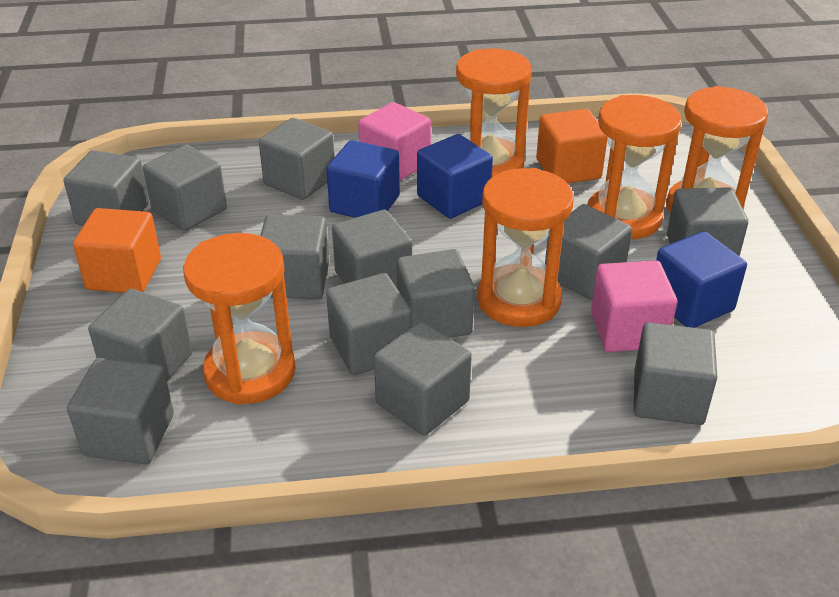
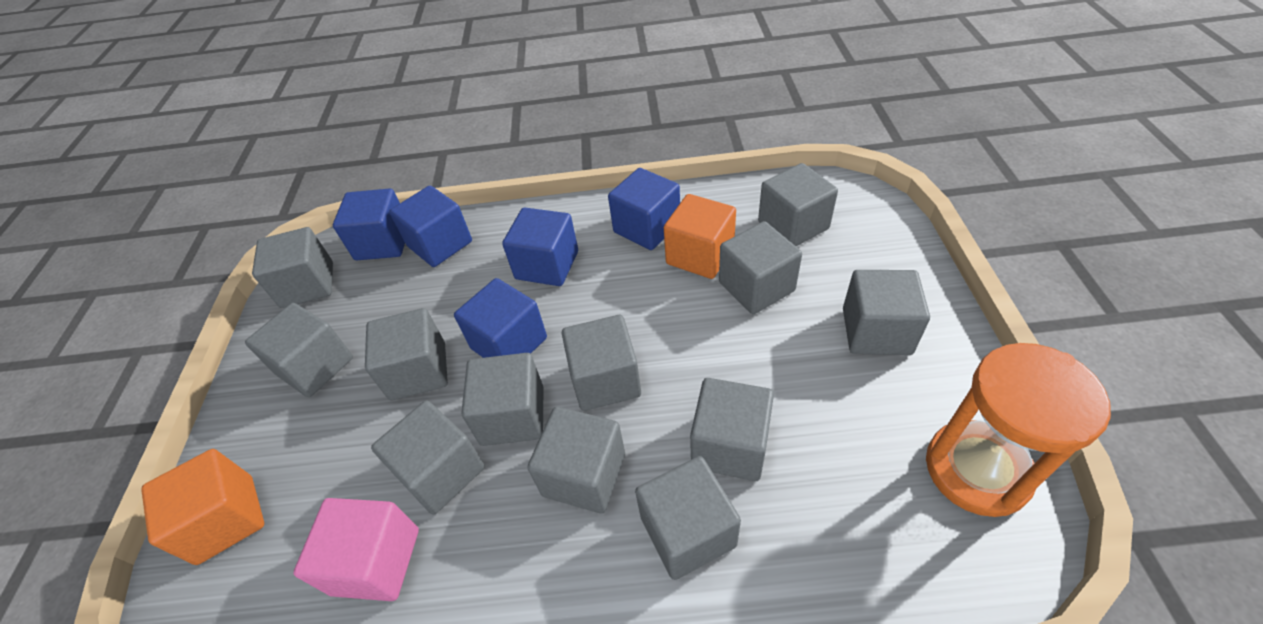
blue cube: 3 -> 5
grey cube: 13 -> 12
orange hourglass: 5 -> 1
pink cube: 2 -> 1

